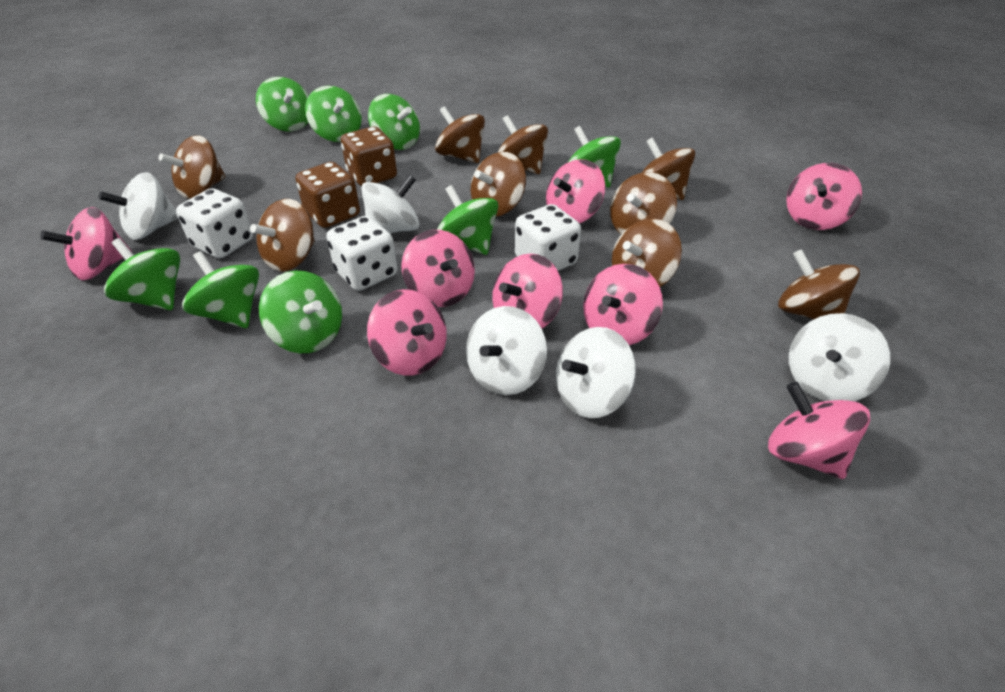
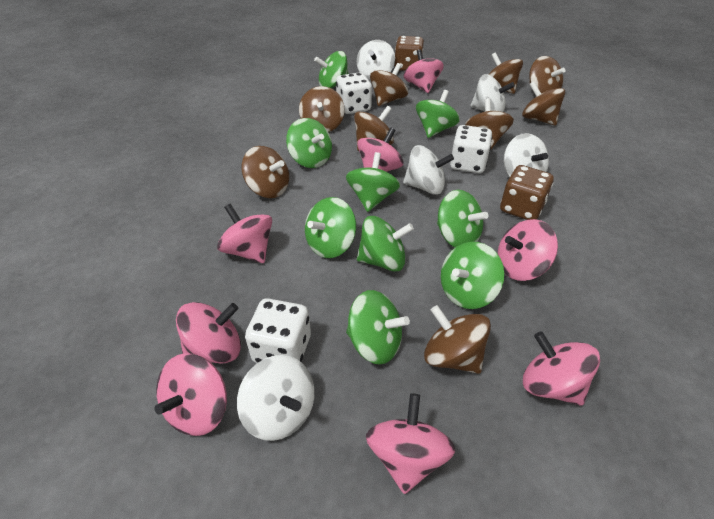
green spinning top: 8 -> 9

